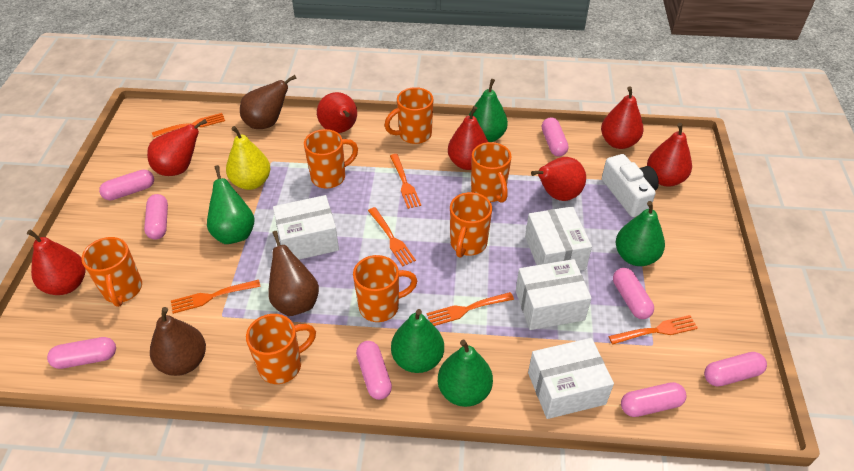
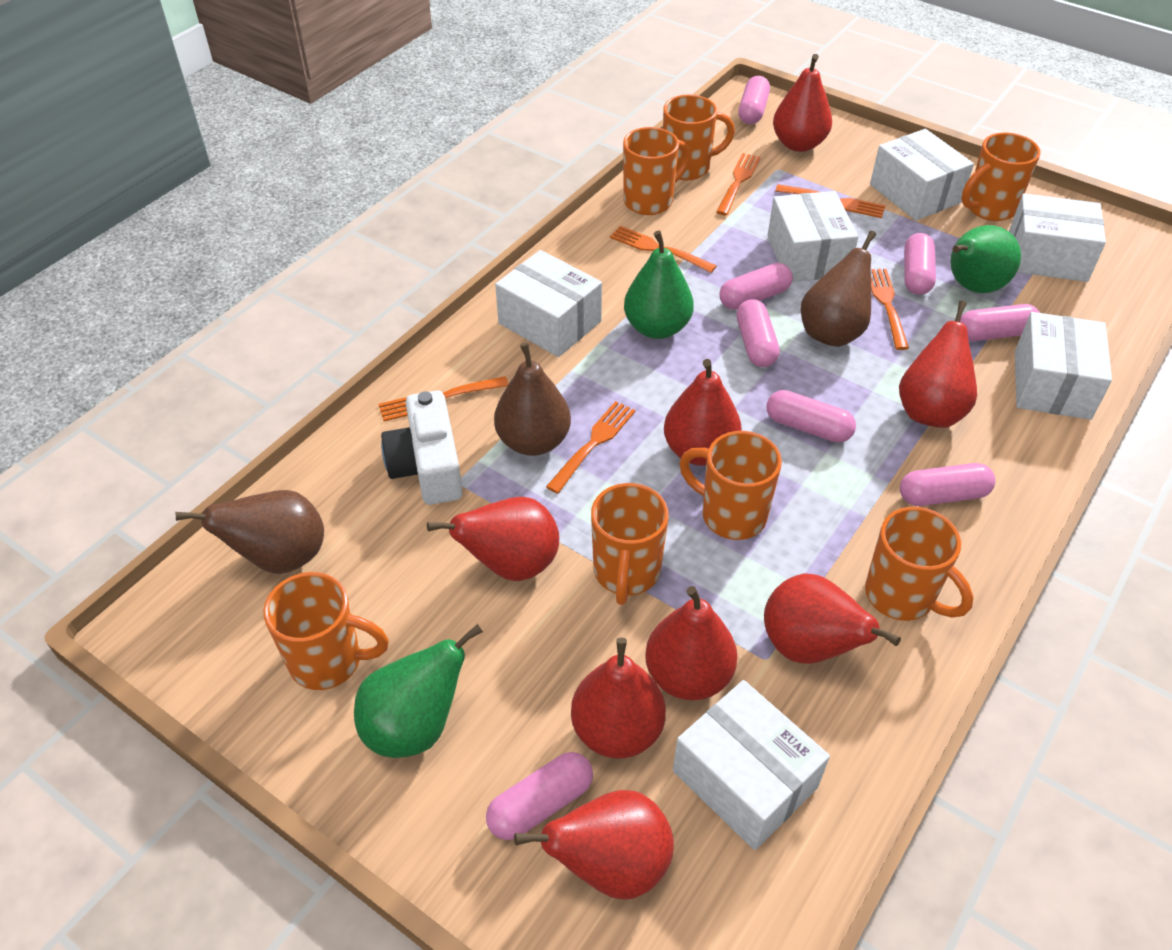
green pear: 5 -> 3
red pear: 7 -> 8
white box: 4 -> 6
yellow pear: 1 -> 0

